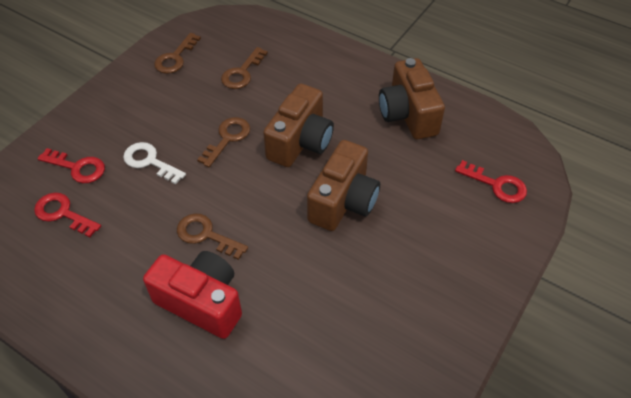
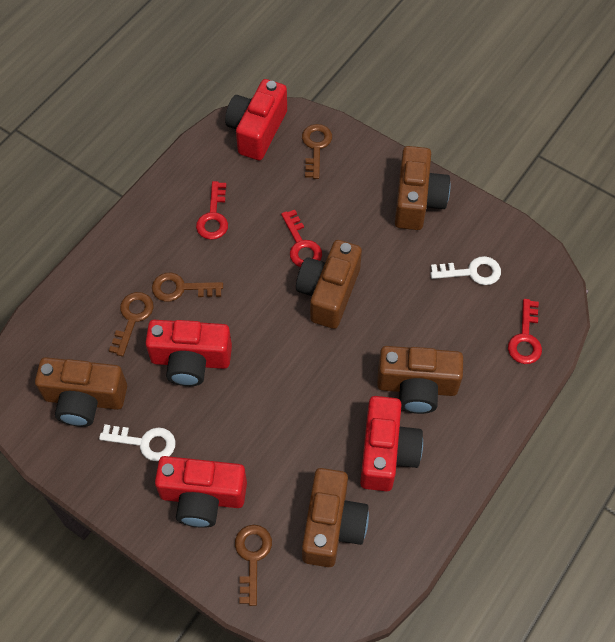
brown camera: 3 -> 5
red camera: 1 -> 4
white key: 1 -> 2

